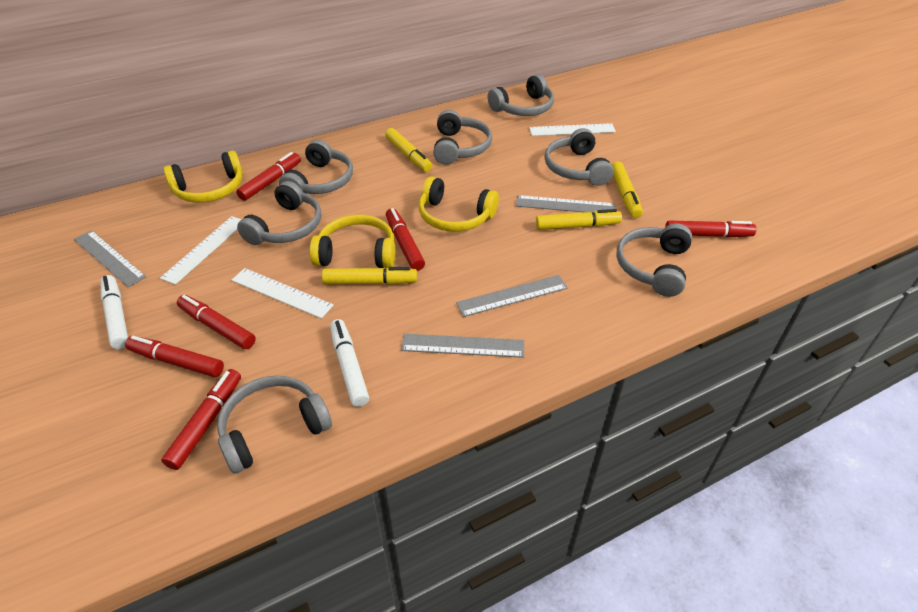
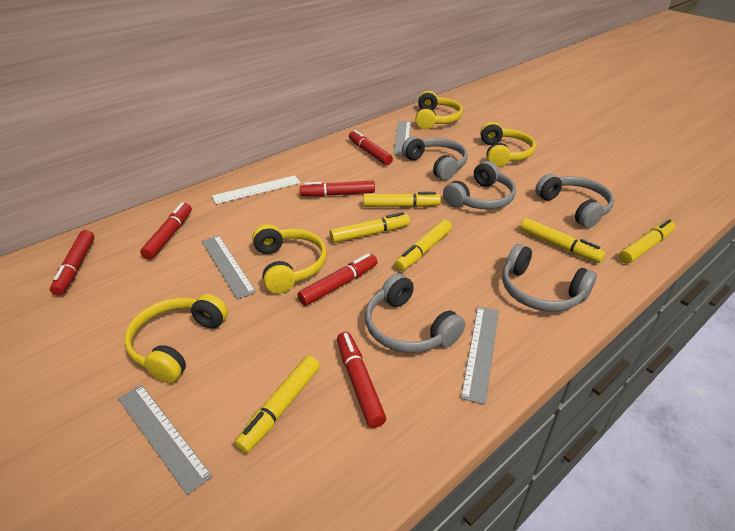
grey headphones: 7 -> 5
white marker: 2 -> 0
white ruler: 3 -> 1
yellow headphones: 3 -> 4
yellow marker: 4 -> 6

